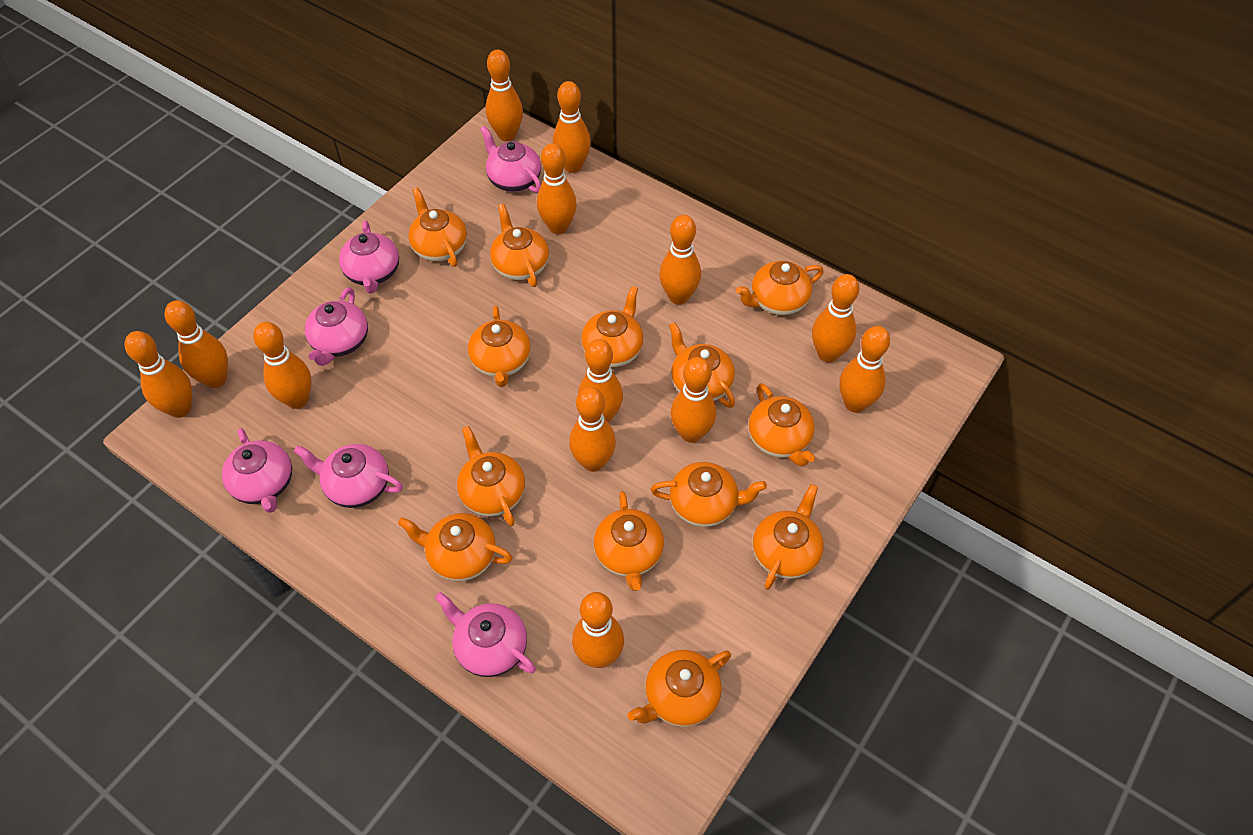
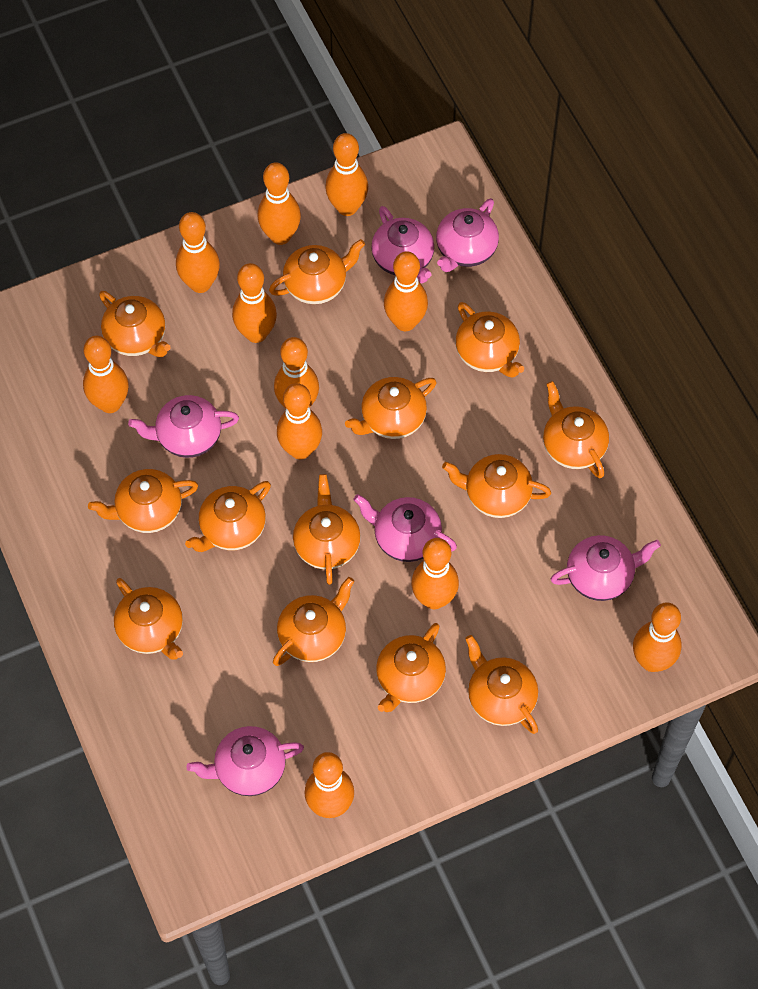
orange bowling pin: 13 -> 11

